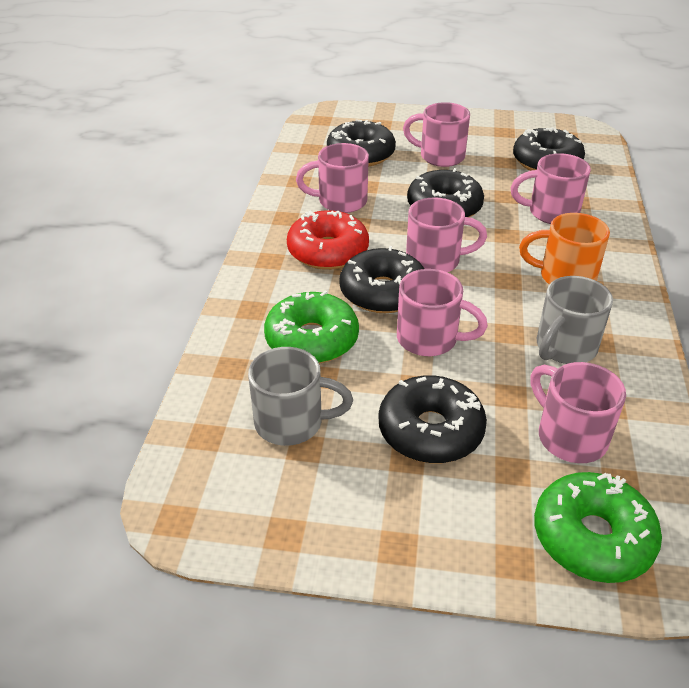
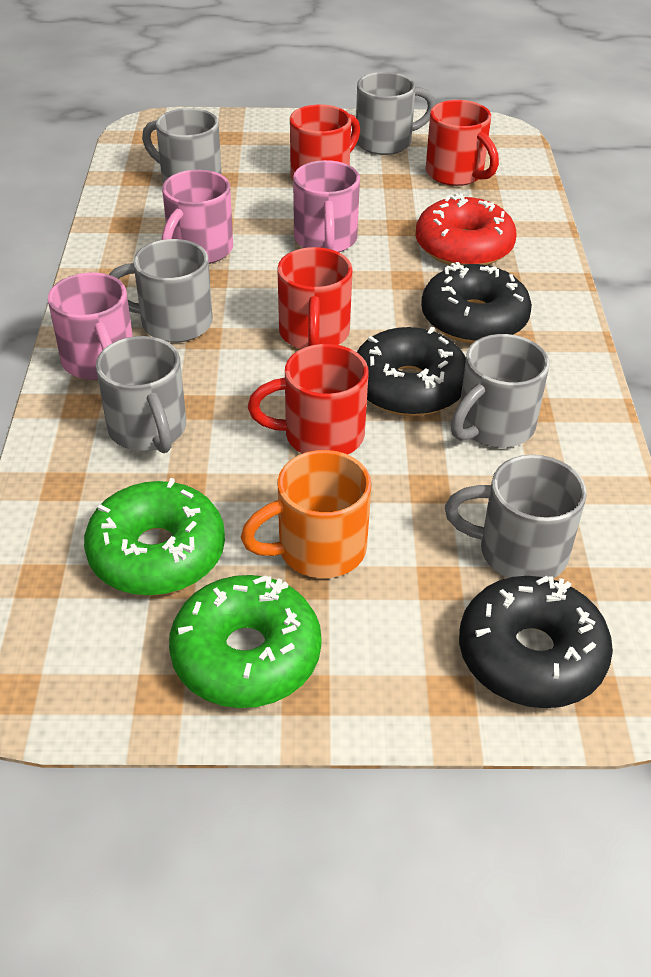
black donut: 5 -> 3
grey mug: 2 -> 6
pink mug: 6 -> 3
red mug: 0 -> 4

